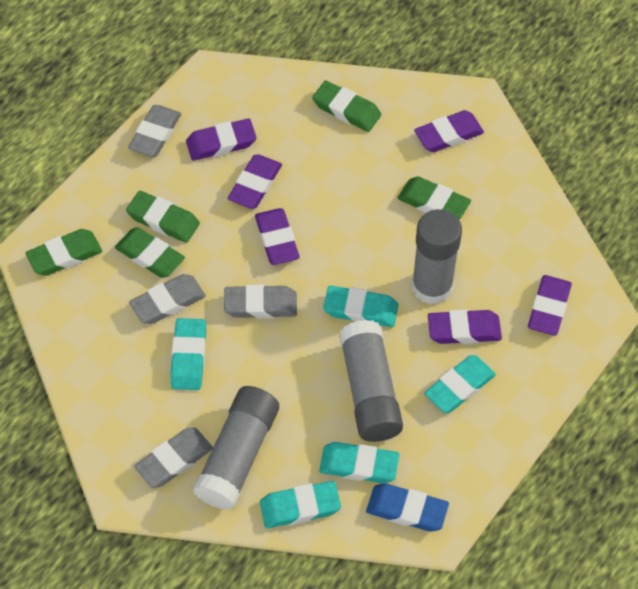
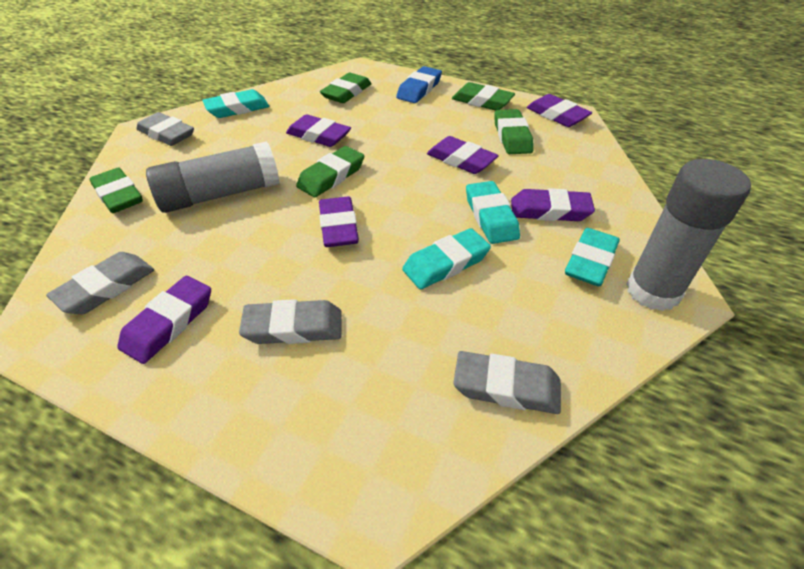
grey glue stick: 3 -> 2
turquoise eraser: 5 -> 4

